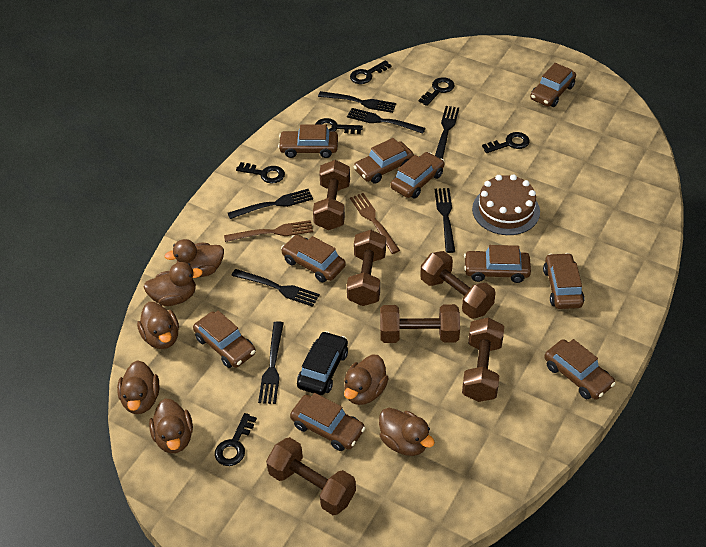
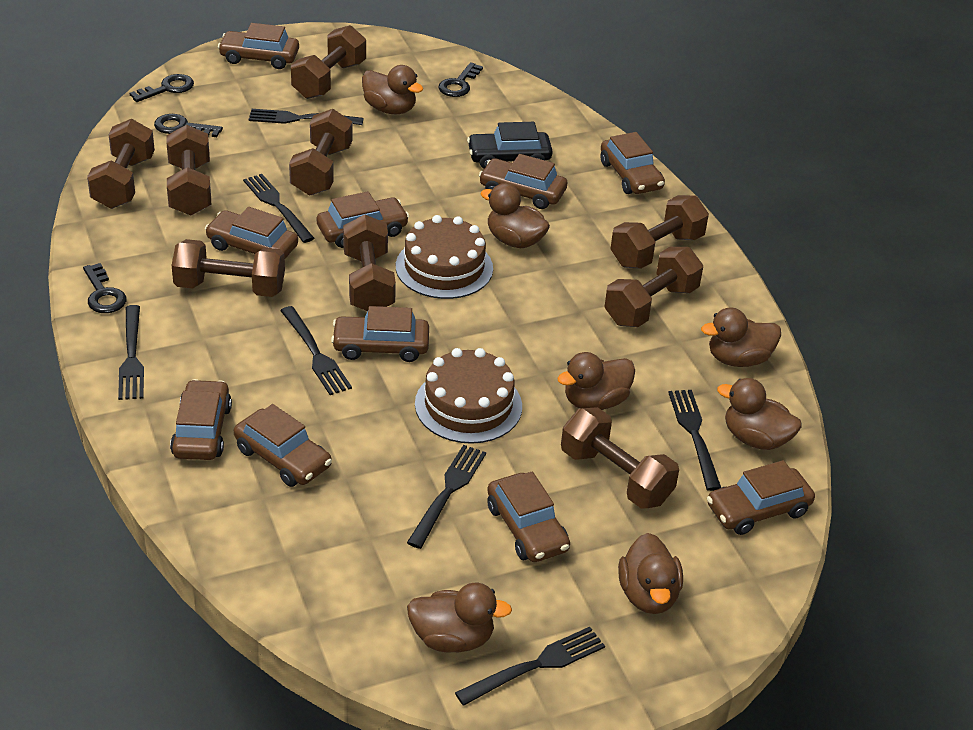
black key: 6 -> 4
brown cake: 1 -> 2
brown dumbbell: 6 -> 9
brown fork: 2 -> 0

